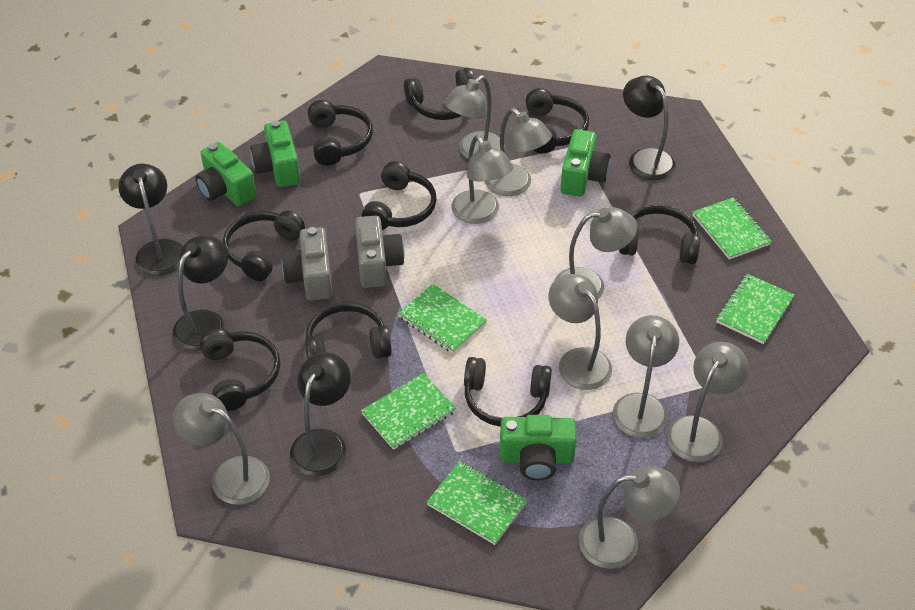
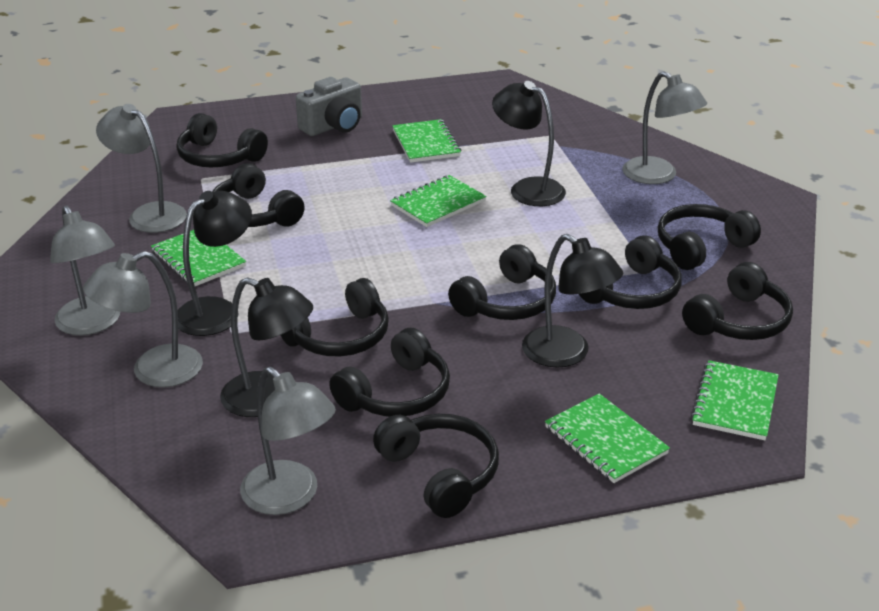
green camera: 4 -> 0
grey camera: 2 -> 1
grey lamp: 9 -> 5

